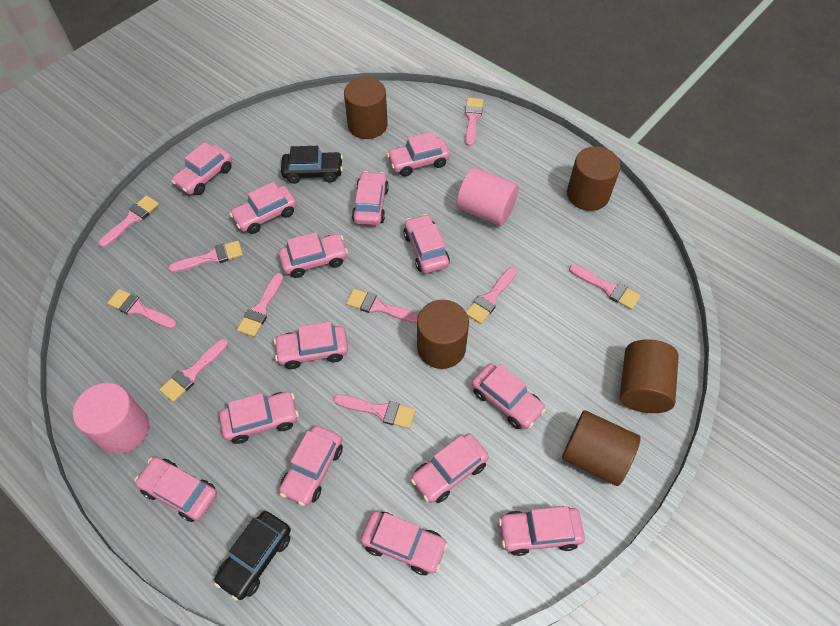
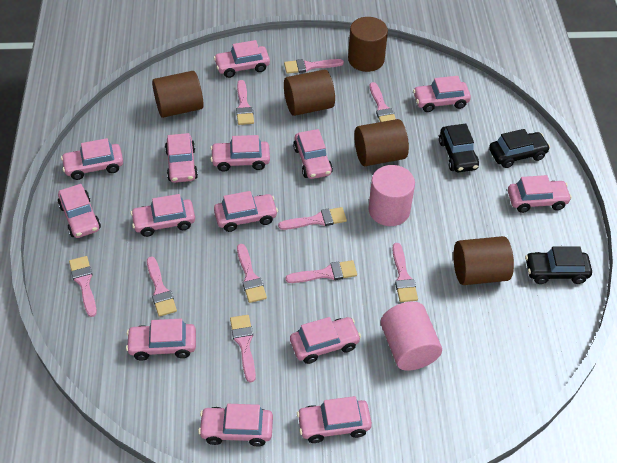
black car: 2 -> 3

